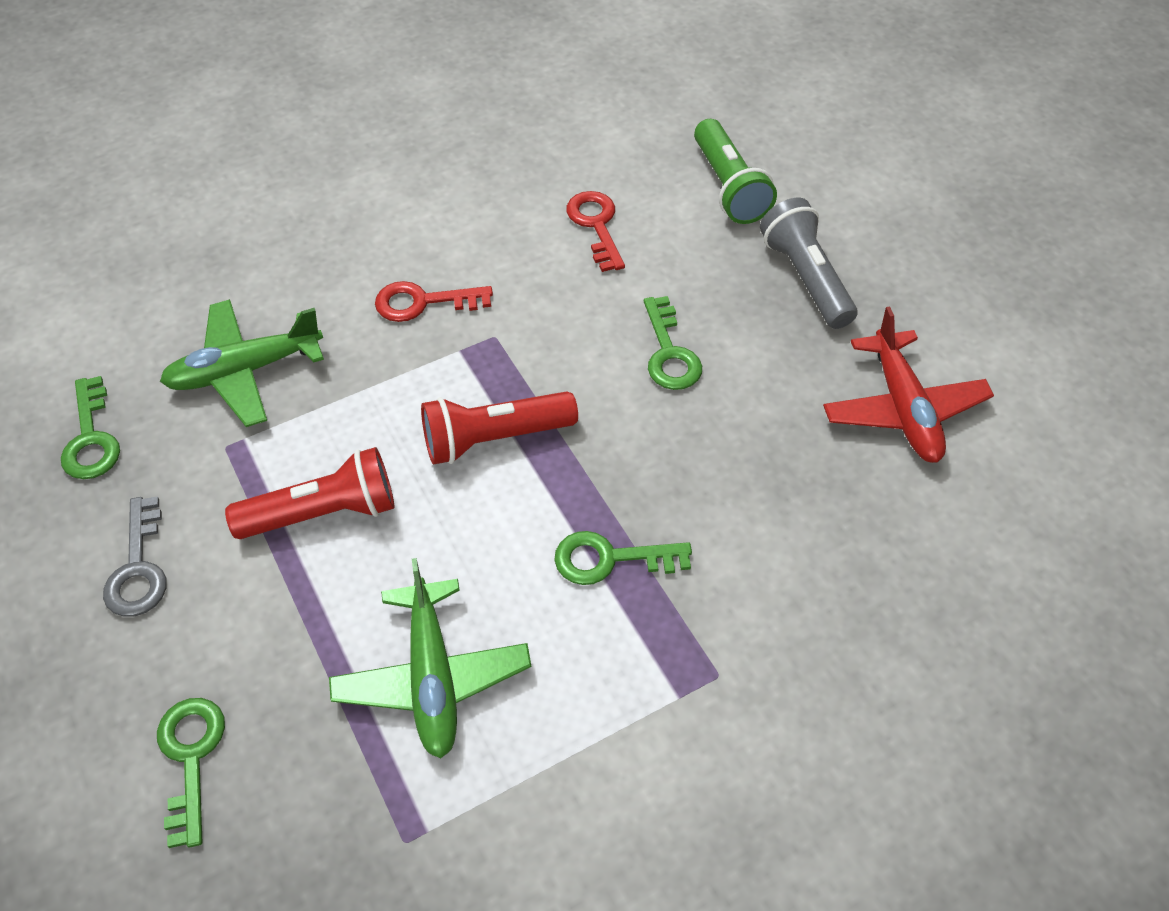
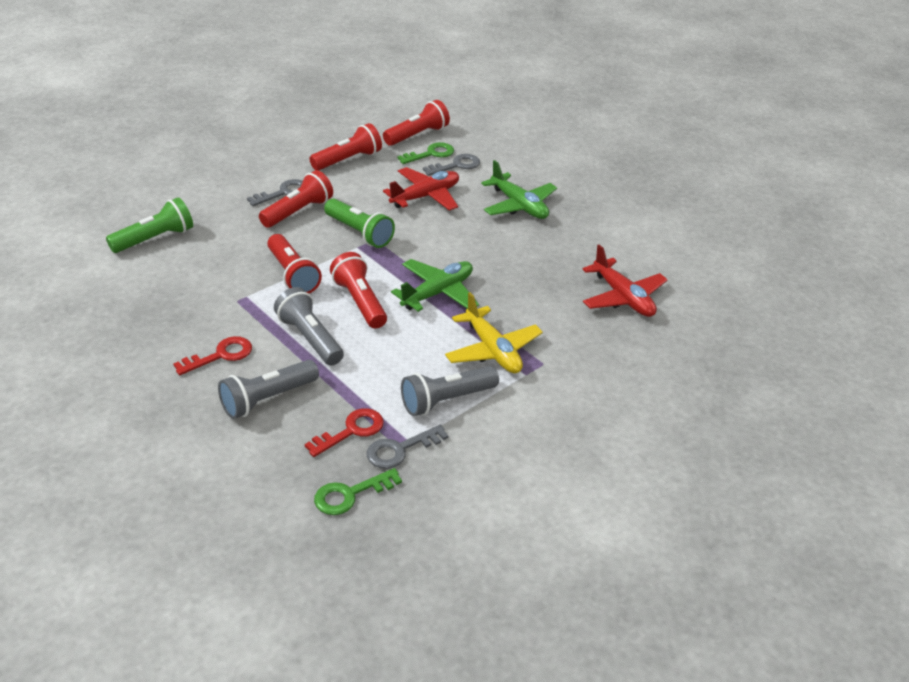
green flashlight: 1 -> 2
green key: 4 -> 2
grey flashlight: 1 -> 3
grey key: 1 -> 3
red flashlight: 2 -> 5
red plane: 1 -> 2
yellow plane: 0 -> 1

